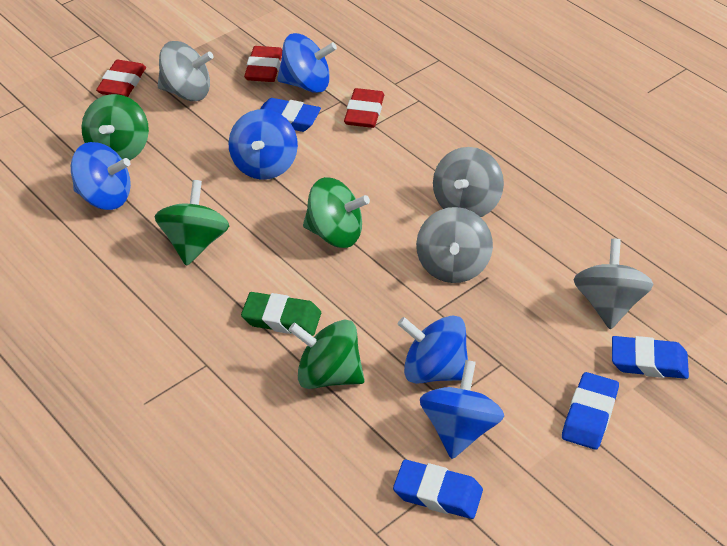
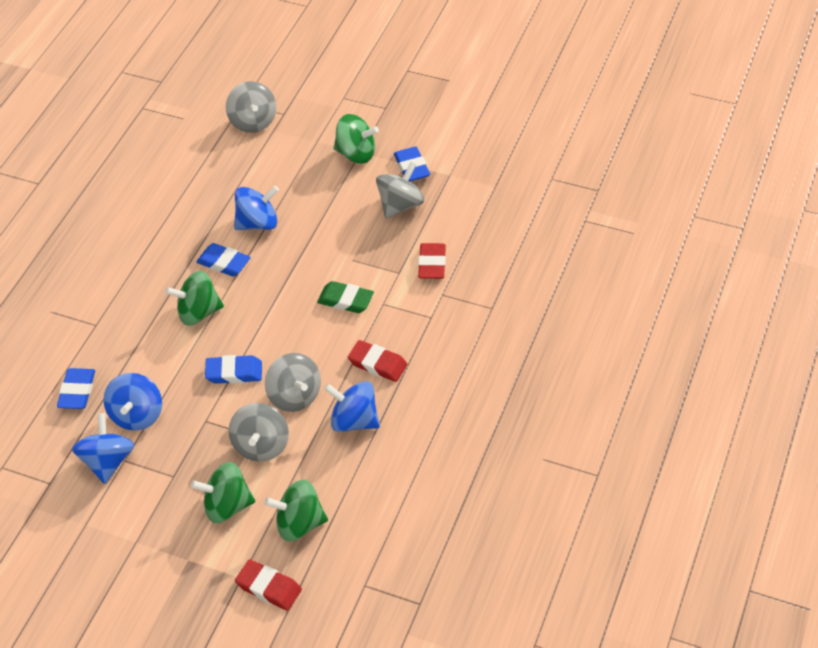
blue spinning top: 5 -> 4

